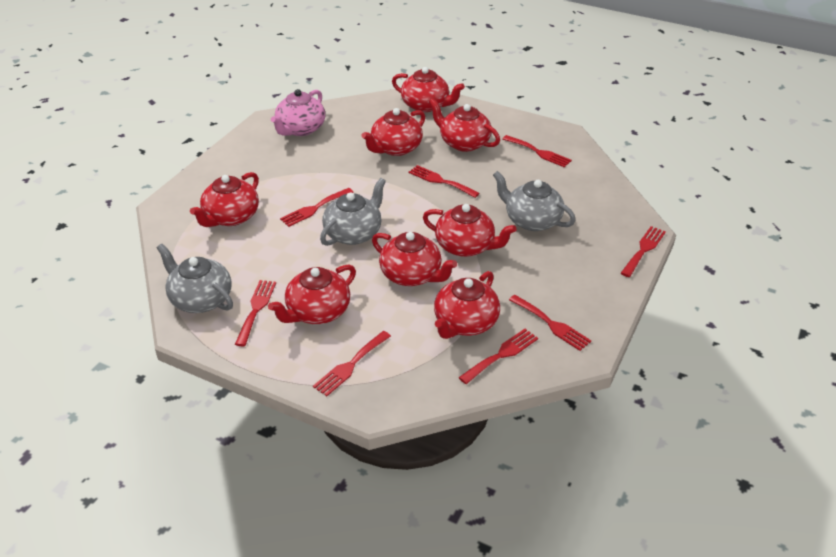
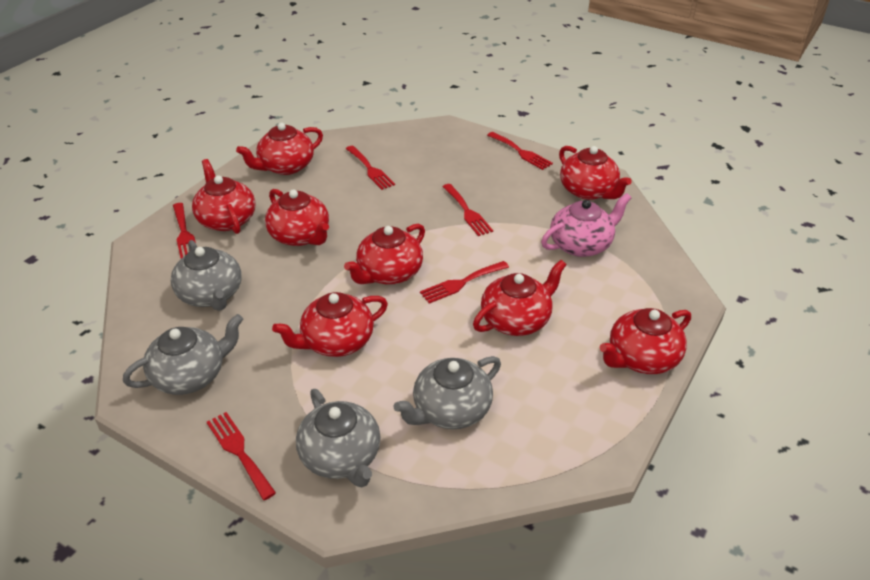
grey teapot: 3 -> 4
red fork: 8 -> 6

